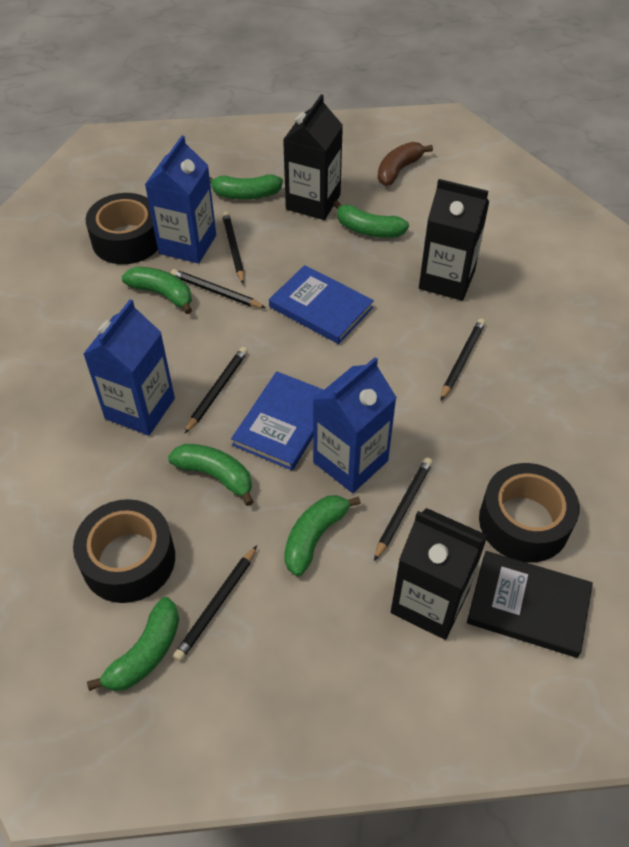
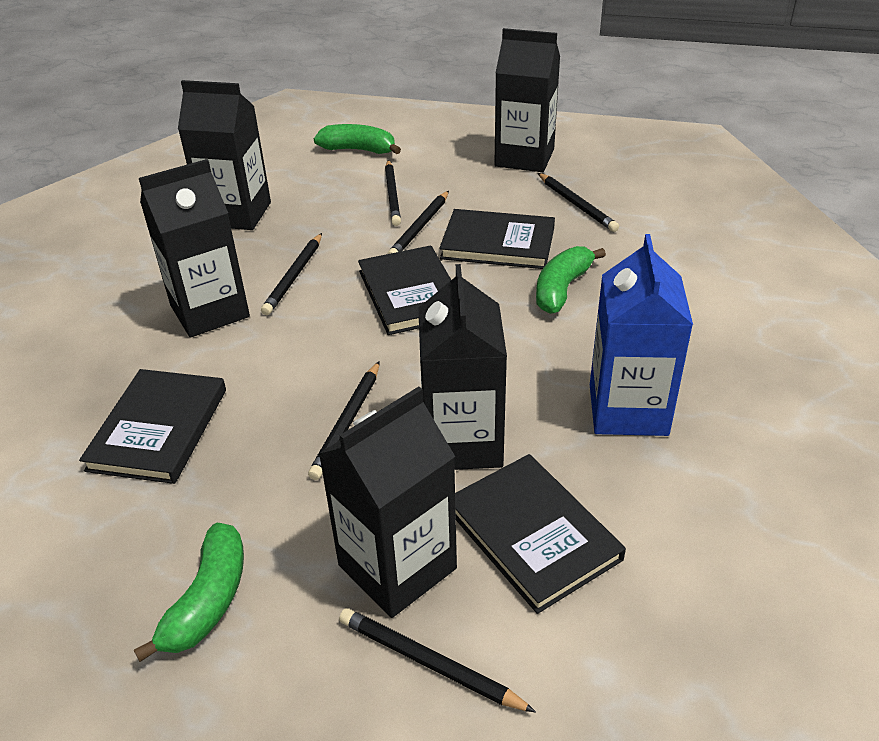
black book: 1 -> 4
black carton: 3 -> 5
black tape: 3 -> 0
blue book: 2 -> 0
blue carton: 3 -> 1
brown banana: 1 -> 0
green banana: 6 -> 3

